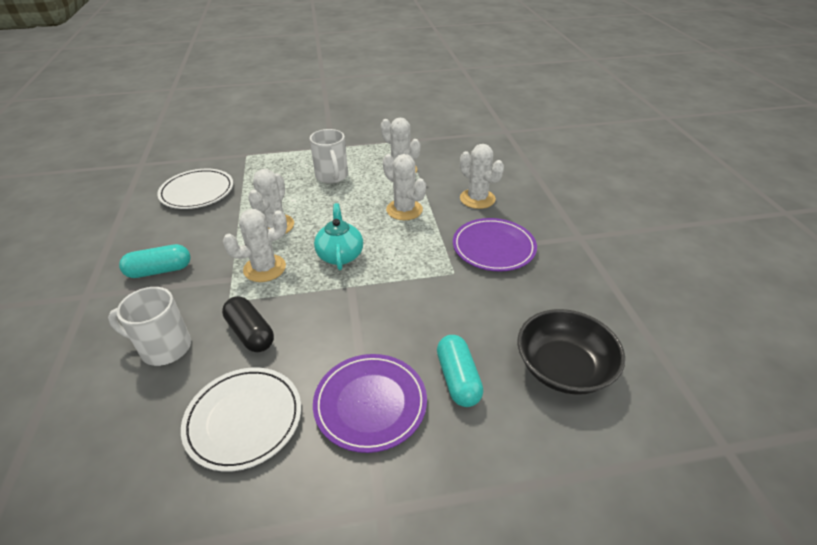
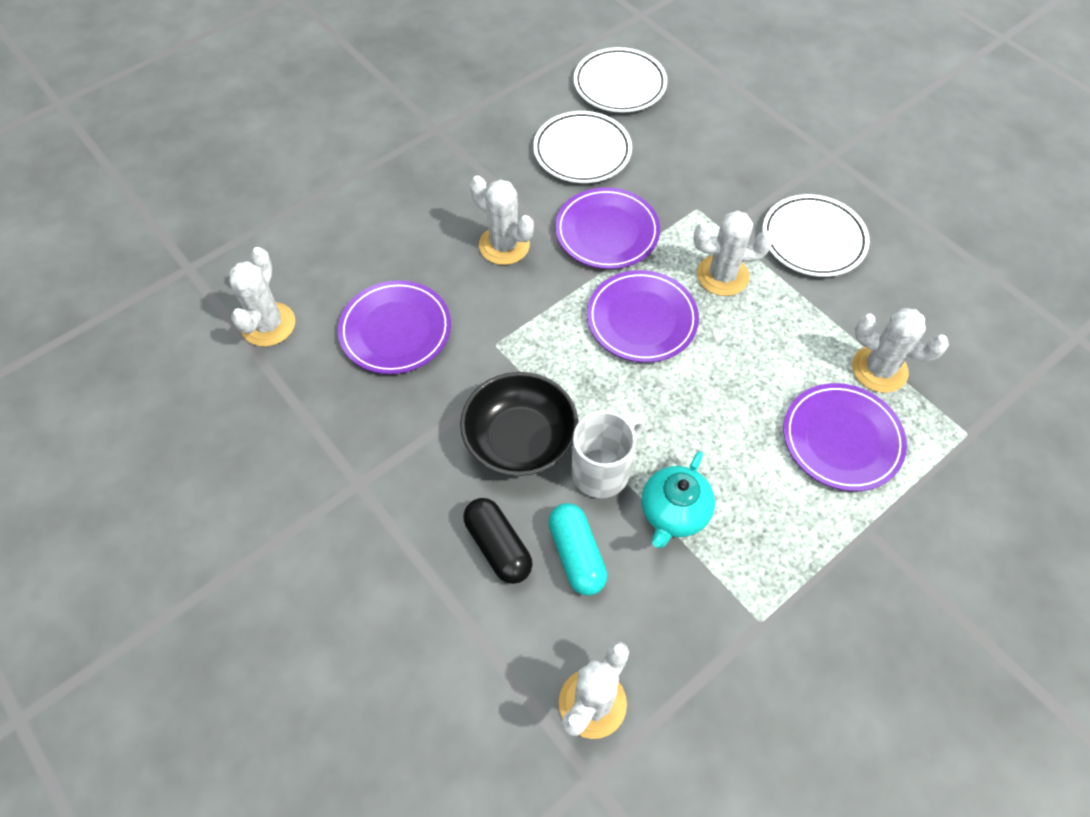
purple plate: 2 -> 4
turquoise capsule: 2 -> 1
white mug: 2 -> 1
white plate: 2 -> 3

